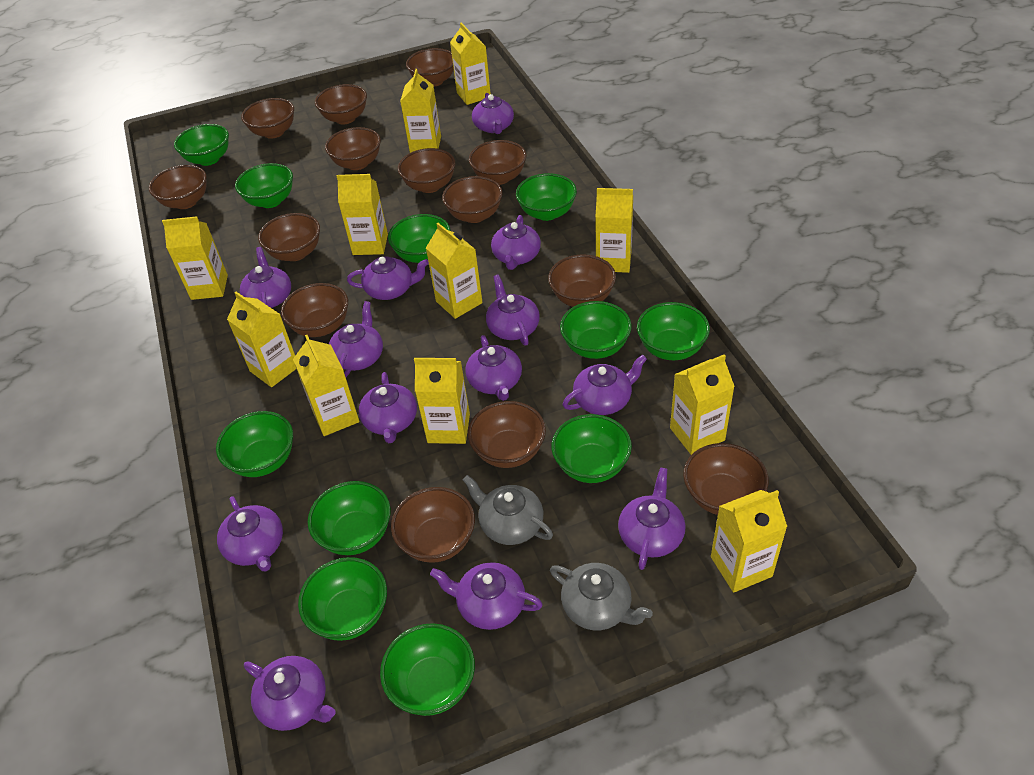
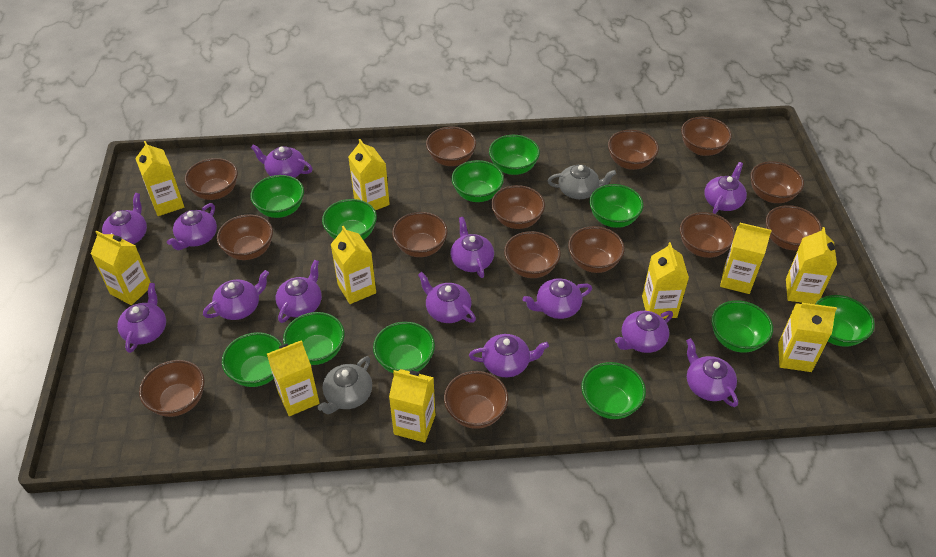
yellow carton: 11 -> 10

